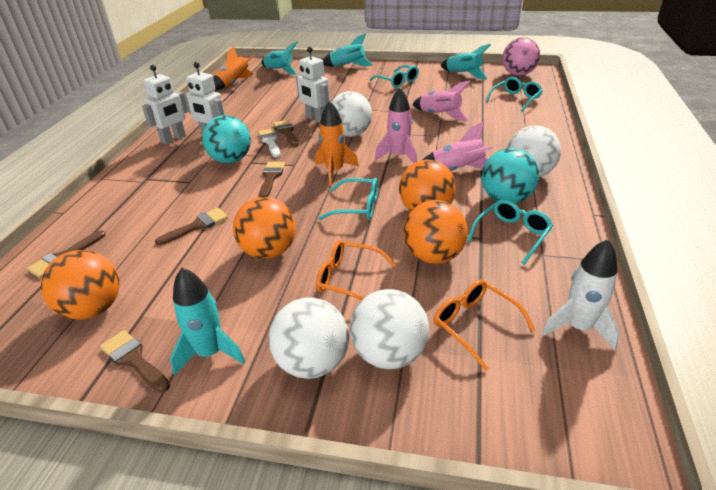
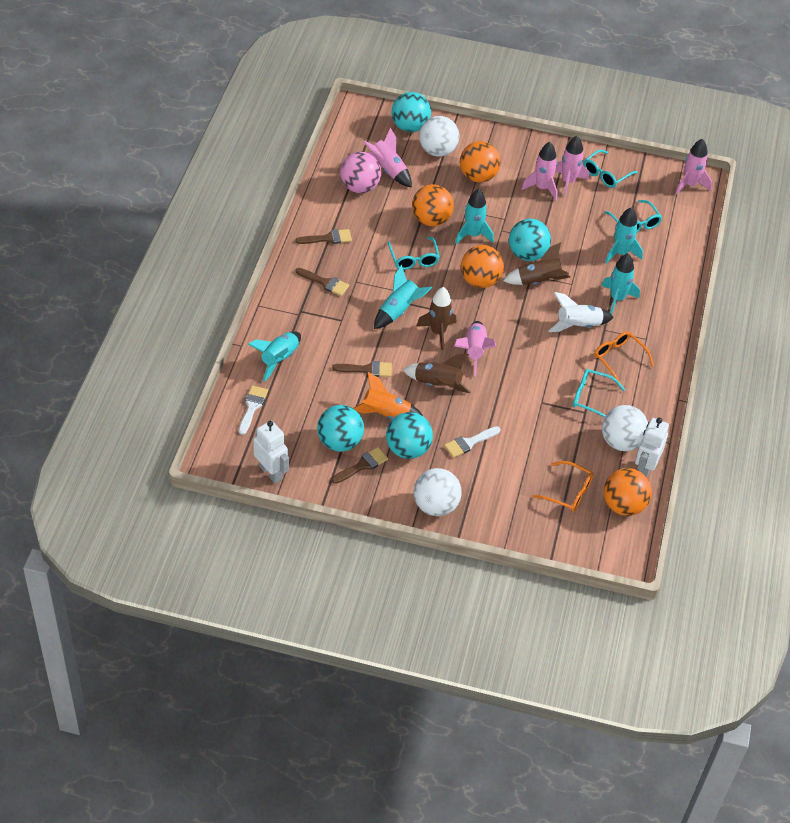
brown brush: 5 -> 4
brown rocket: 0 -> 3
orange rocket: 2 -> 1
pink rocket: 3 -> 5
turquoise ball: 2 -> 4
turquoise rocket: 4 -> 5
white ball: 4 -> 3
white brush: 1 -> 2
white robot: 3 -> 2

